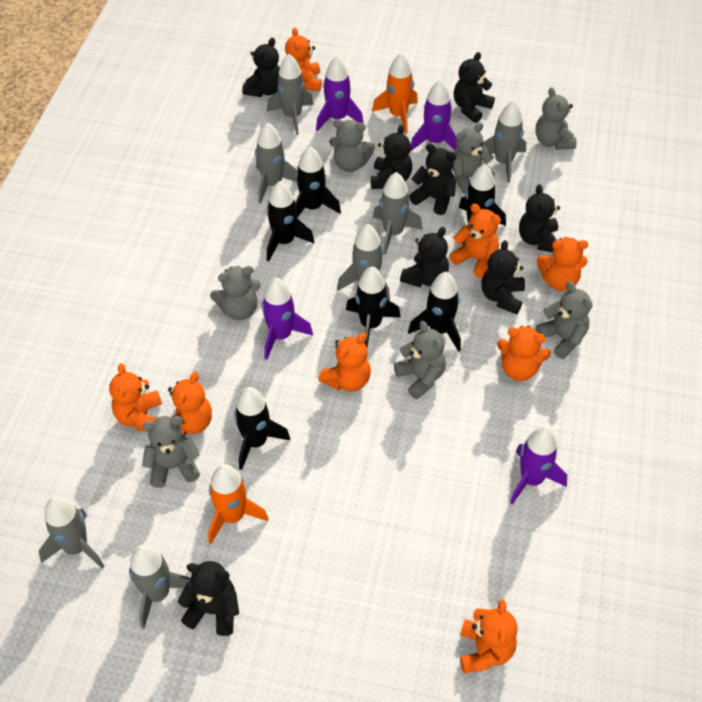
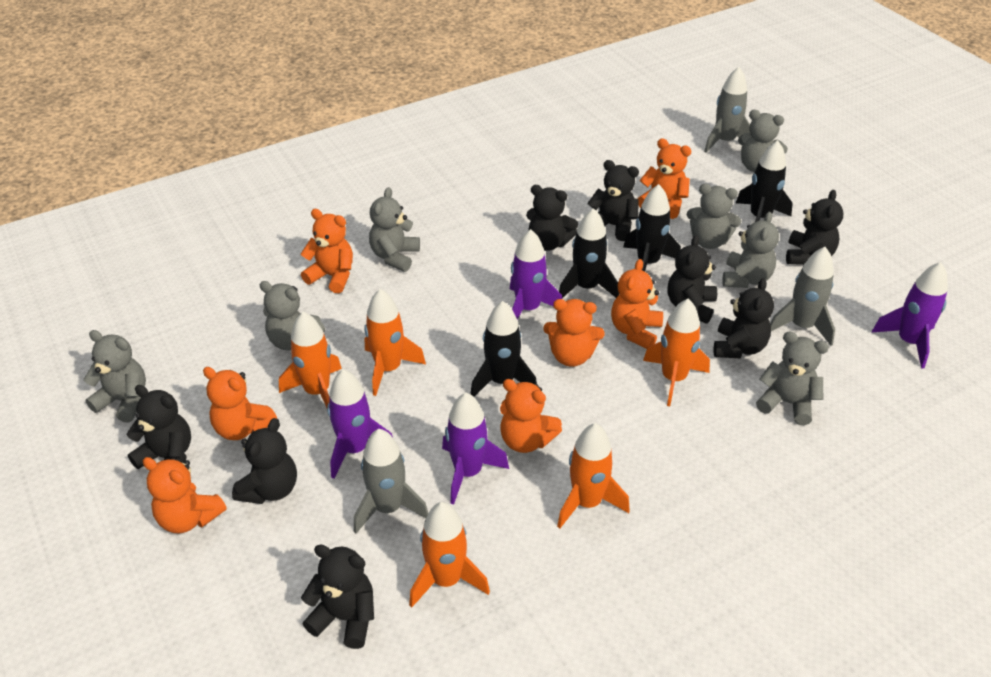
black rocket: 6 -> 4
grey rocket: 7 -> 3
orange rocket: 2 -> 5
orange teddy bear: 8 -> 7

